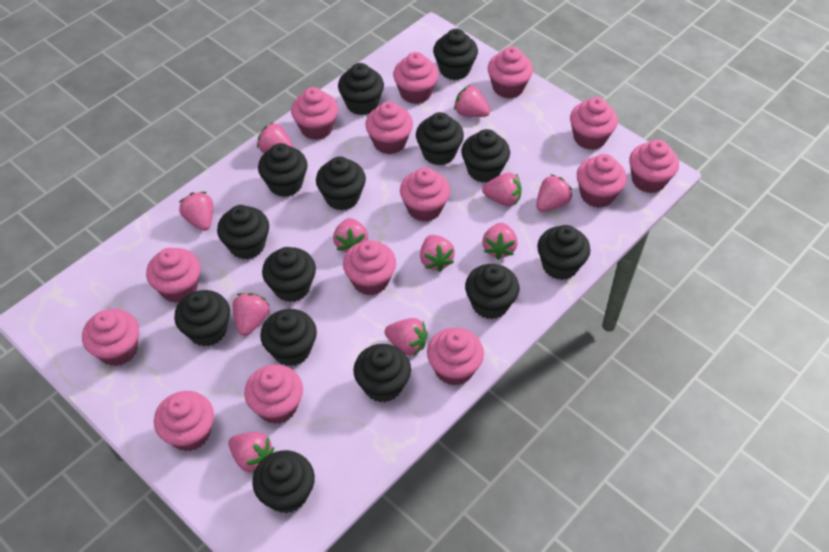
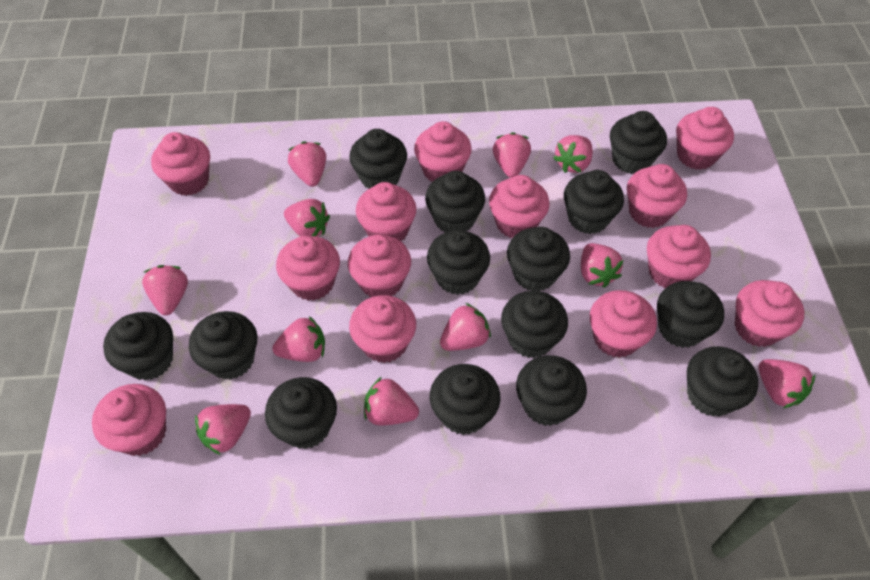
pink cupcake: 14 -> 13

